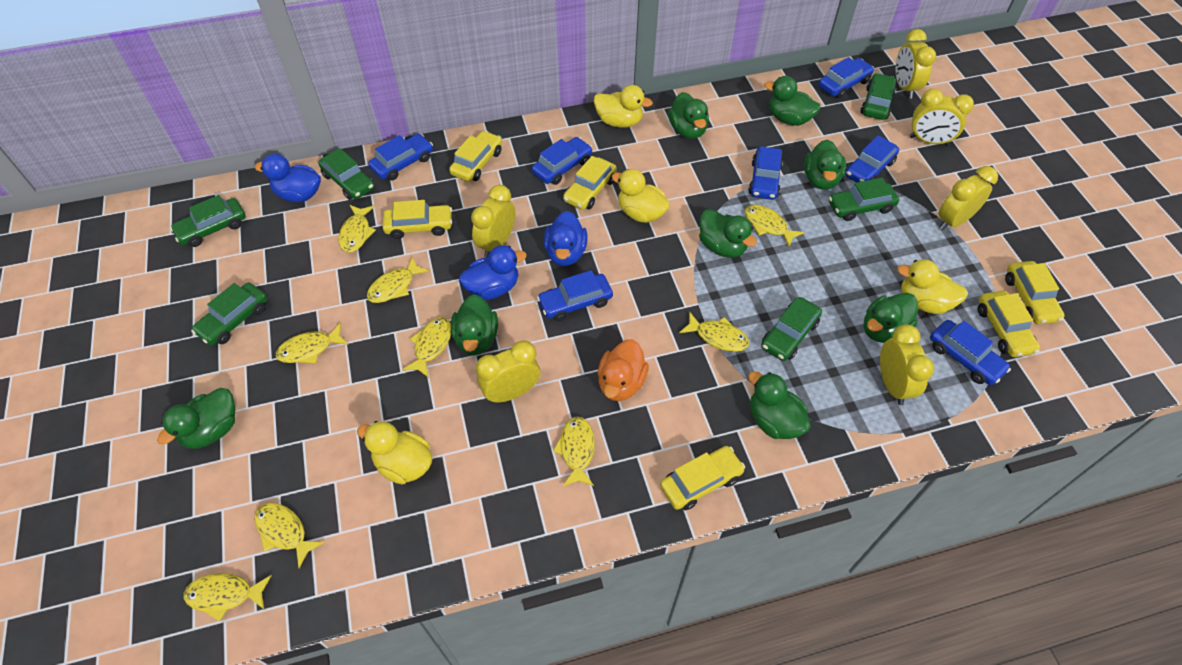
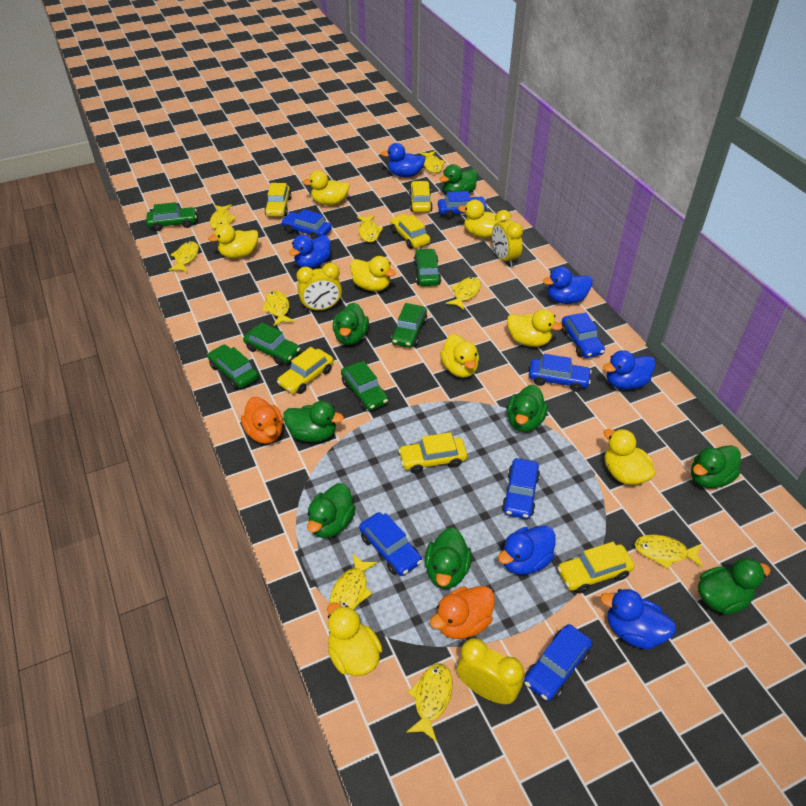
blue duck: 3 -> 6
orange duck: 1 -> 2
yellow clock: 6 -> 3
yellow duck: 4 -> 8

